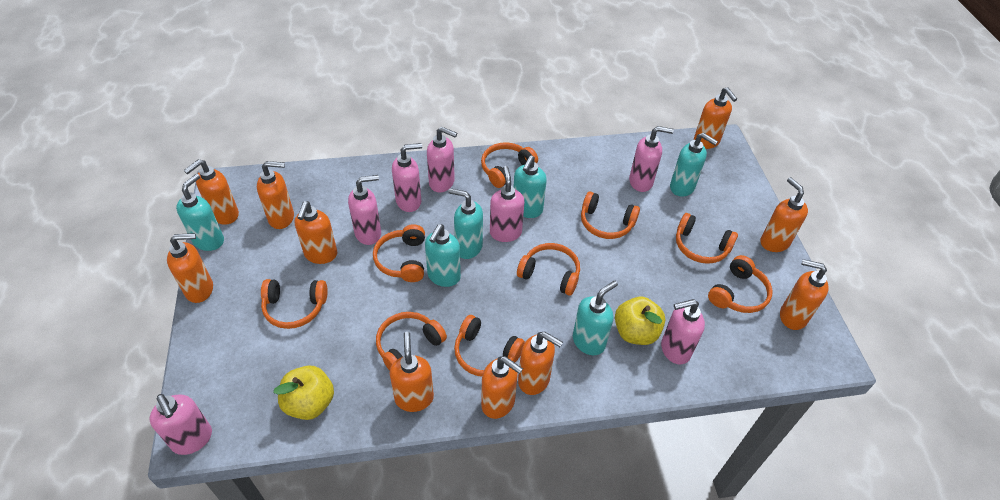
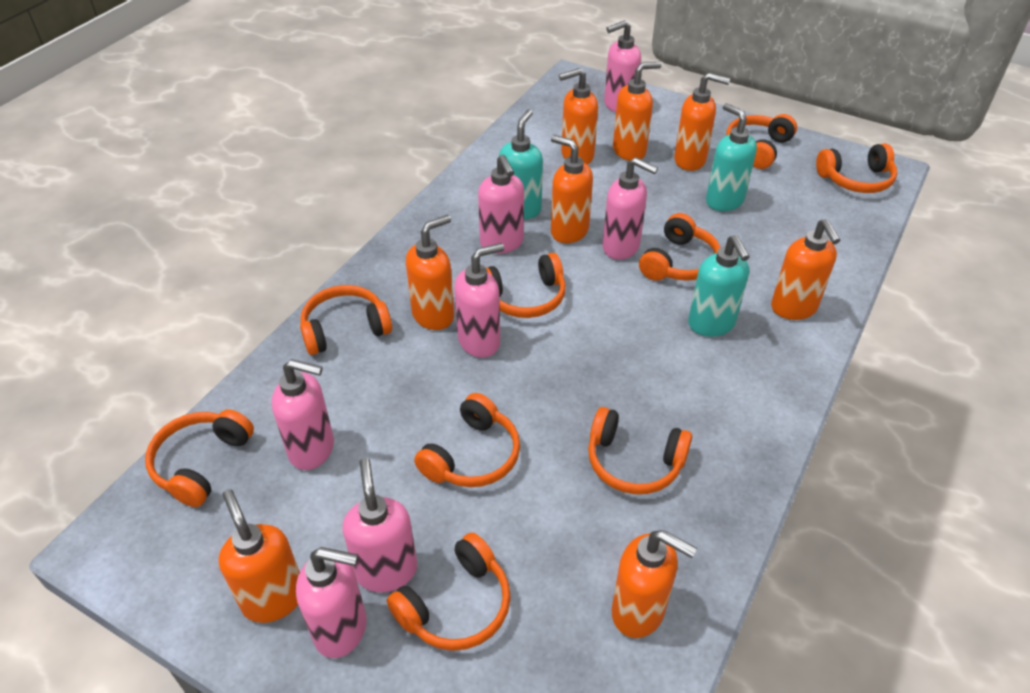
orange soap dispenser: 10 -> 8
turquoise soap dispenser: 6 -> 3
yellow apple: 2 -> 0

